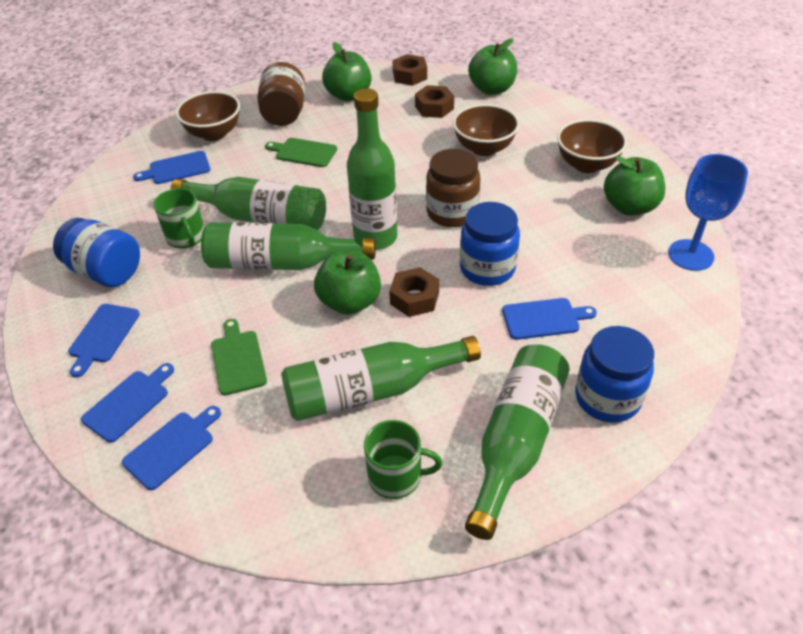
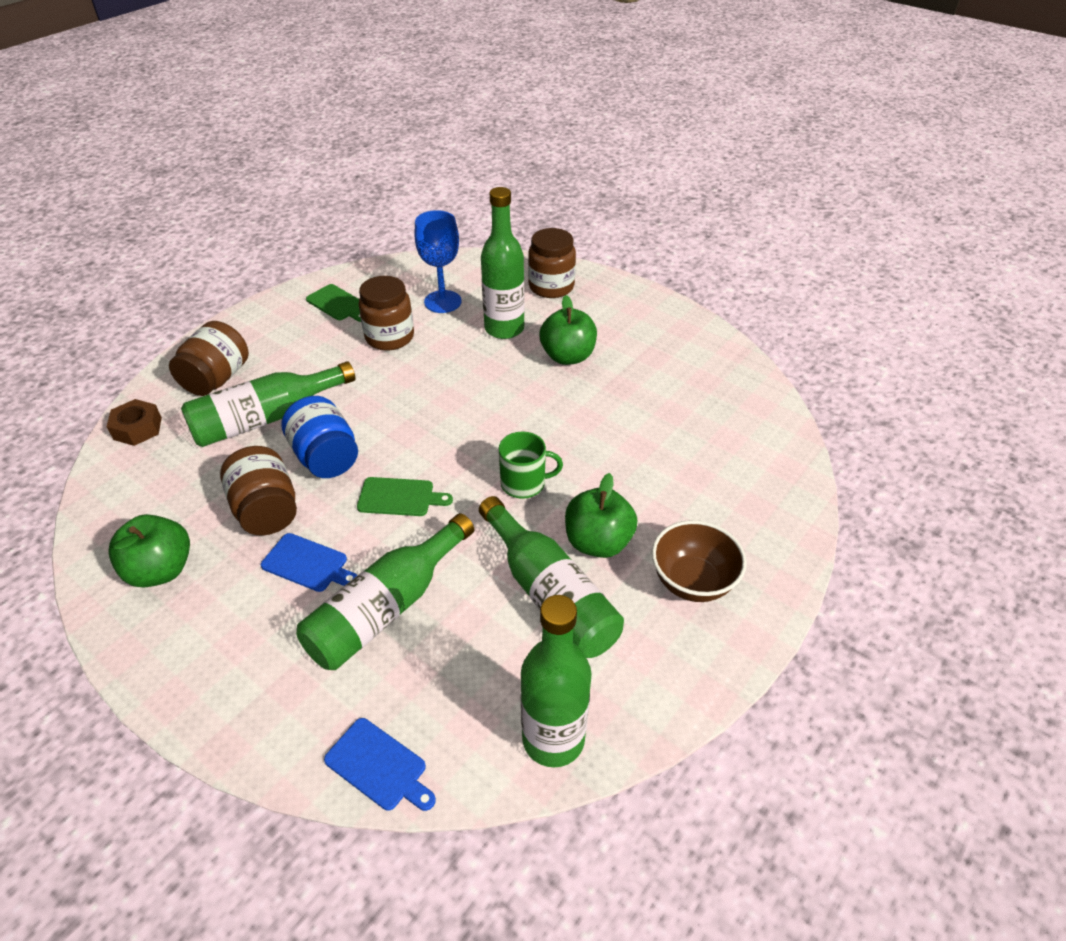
blue cutting board: 5 -> 2
blue jar: 3 -> 1
brown bowl: 3 -> 1
brown jar: 2 -> 4
brown nut: 3 -> 1
green apple: 4 -> 3
green mug: 2 -> 1

